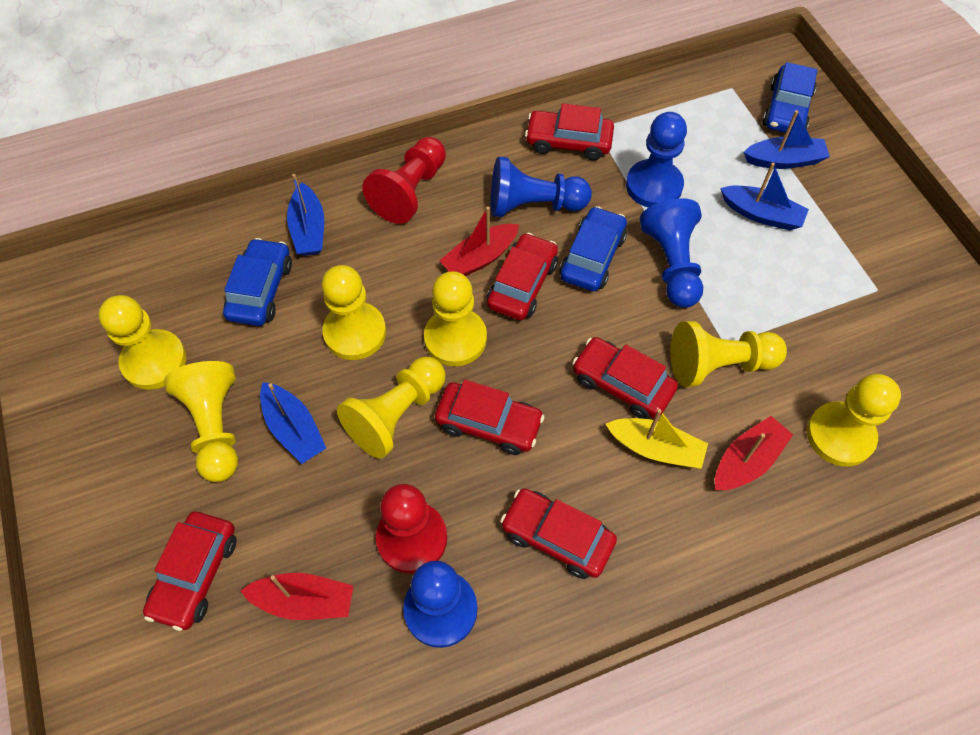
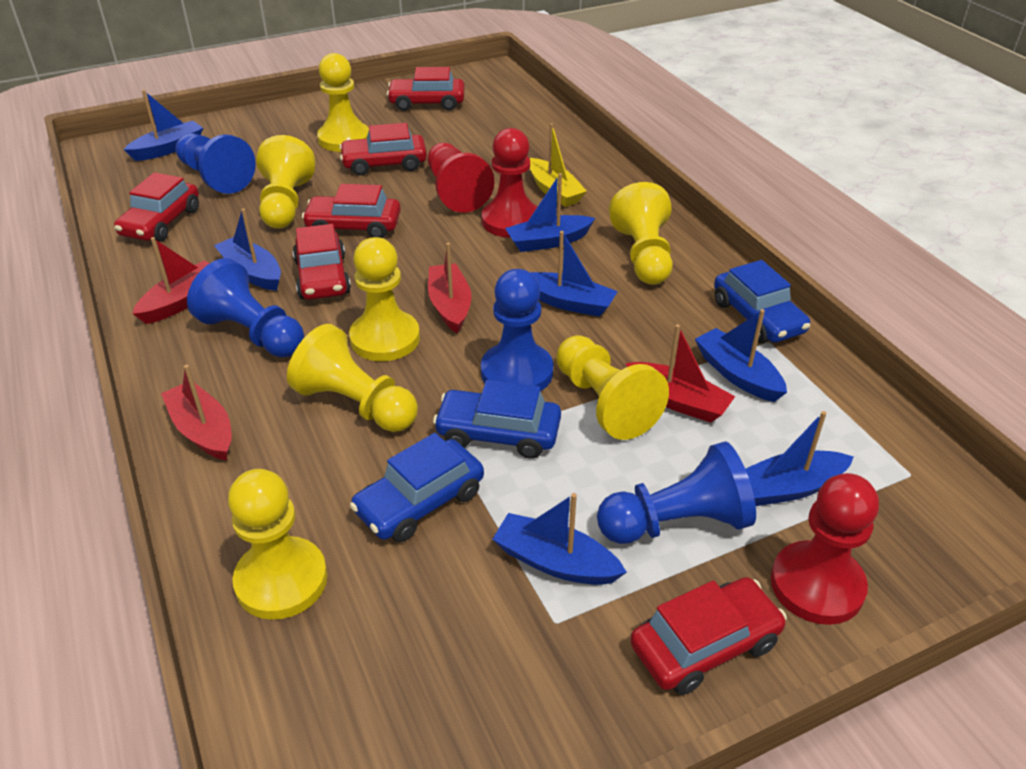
blue boat: 4 -> 7
red boat: 3 -> 4
red pawn: 2 -> 3

